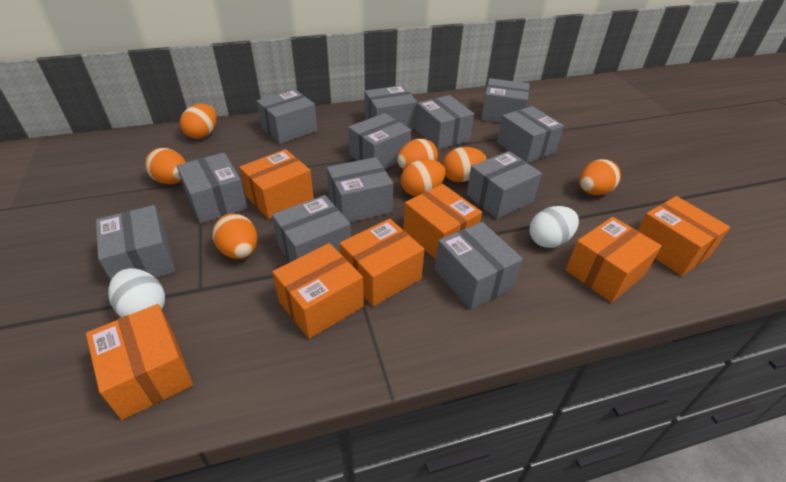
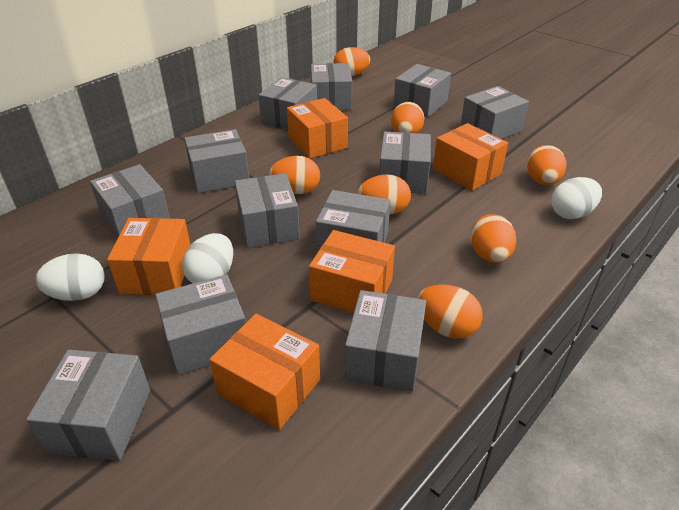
orange box: 7 -> 5
white egg: 2 -> 3

